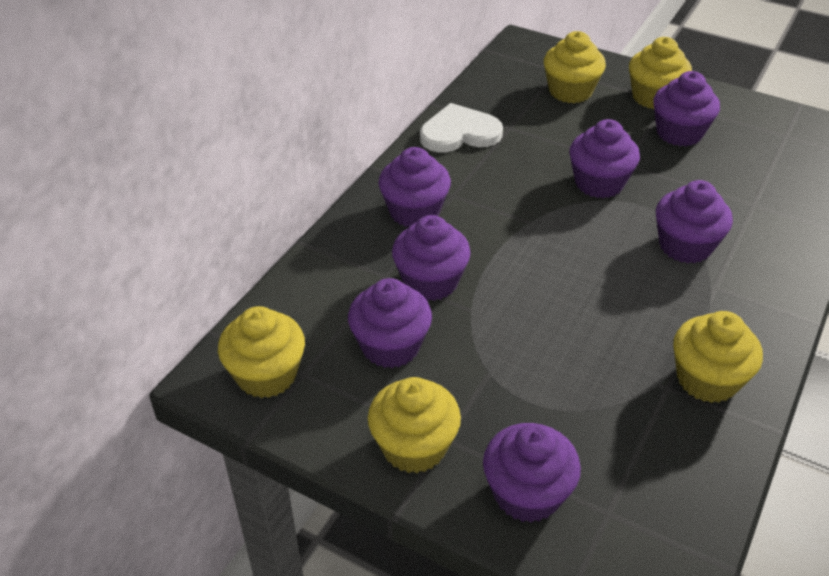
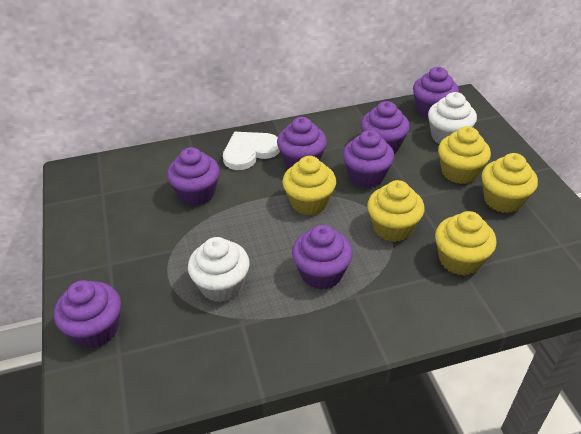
white cupcake: 0 -> 2

